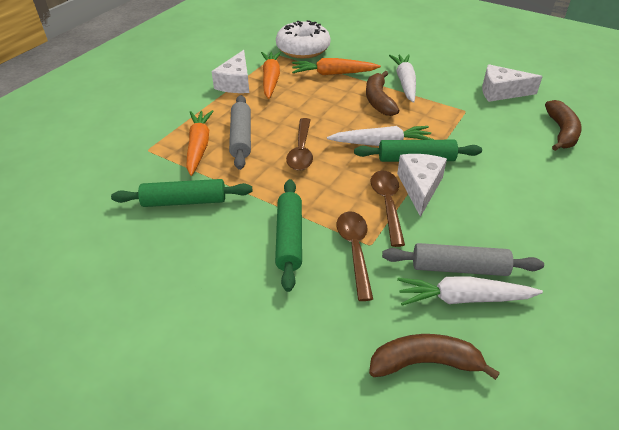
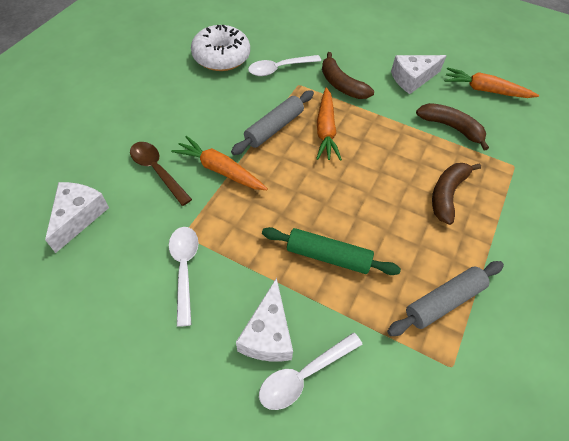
brown spoon: 3 -> 1
green rolling pin: 3 -> 1
white carrot: 3 -> 0
white spoon: 0 -> 3

